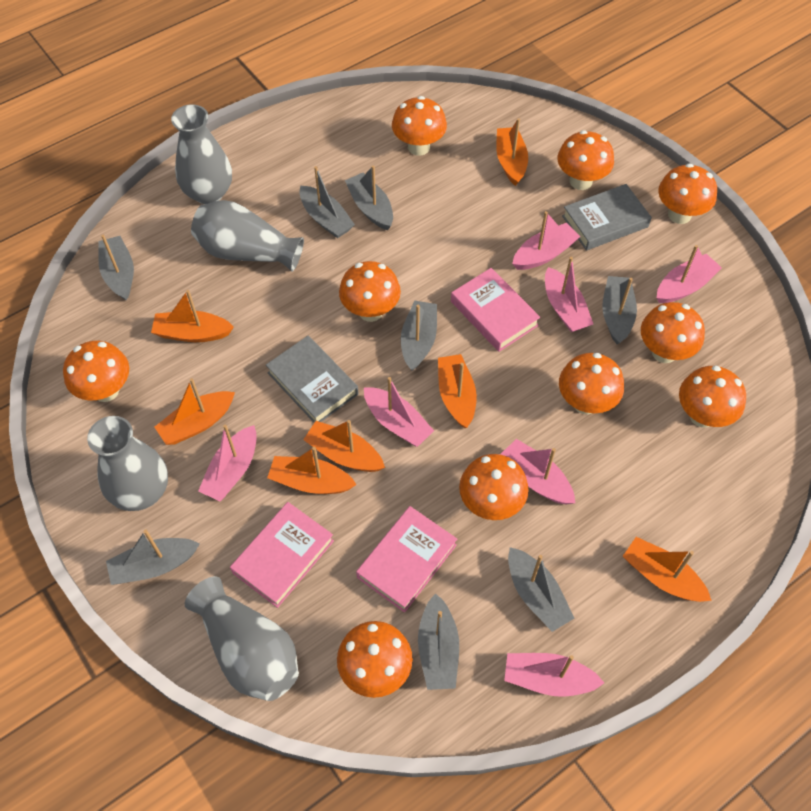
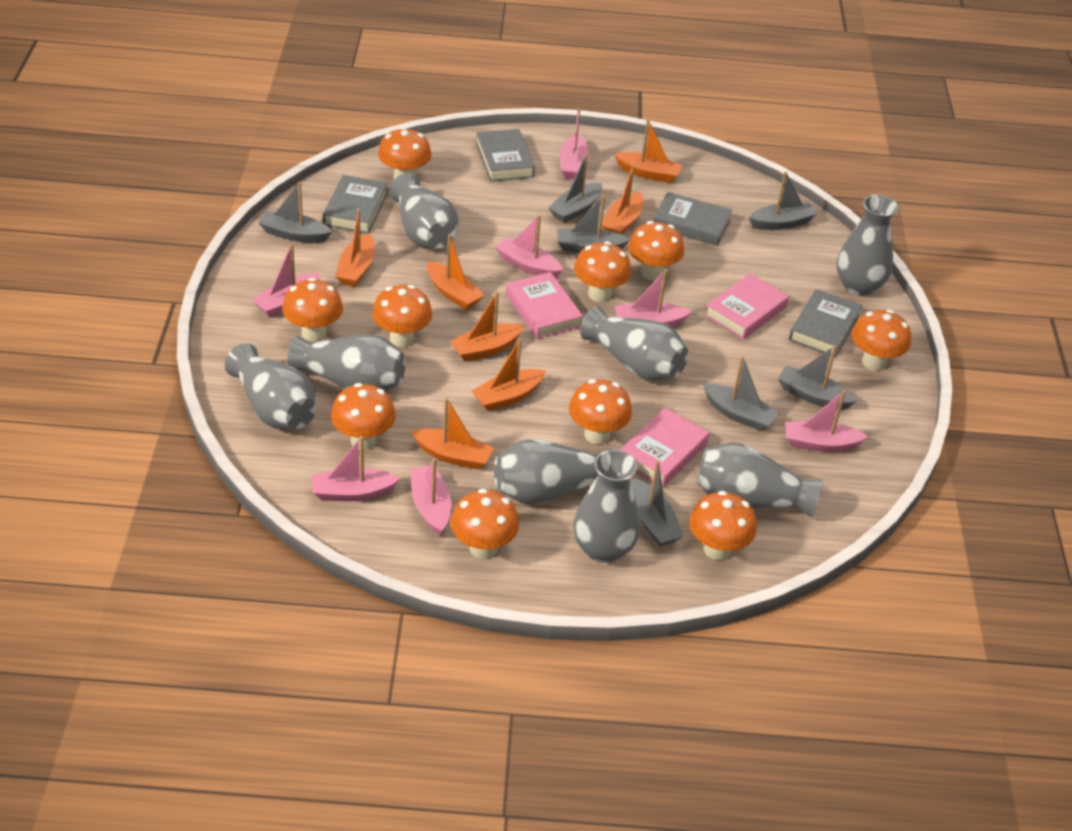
grey boat: 8 -> 7
grey book: 2 -> 4
grey vase: 4 -> 8

